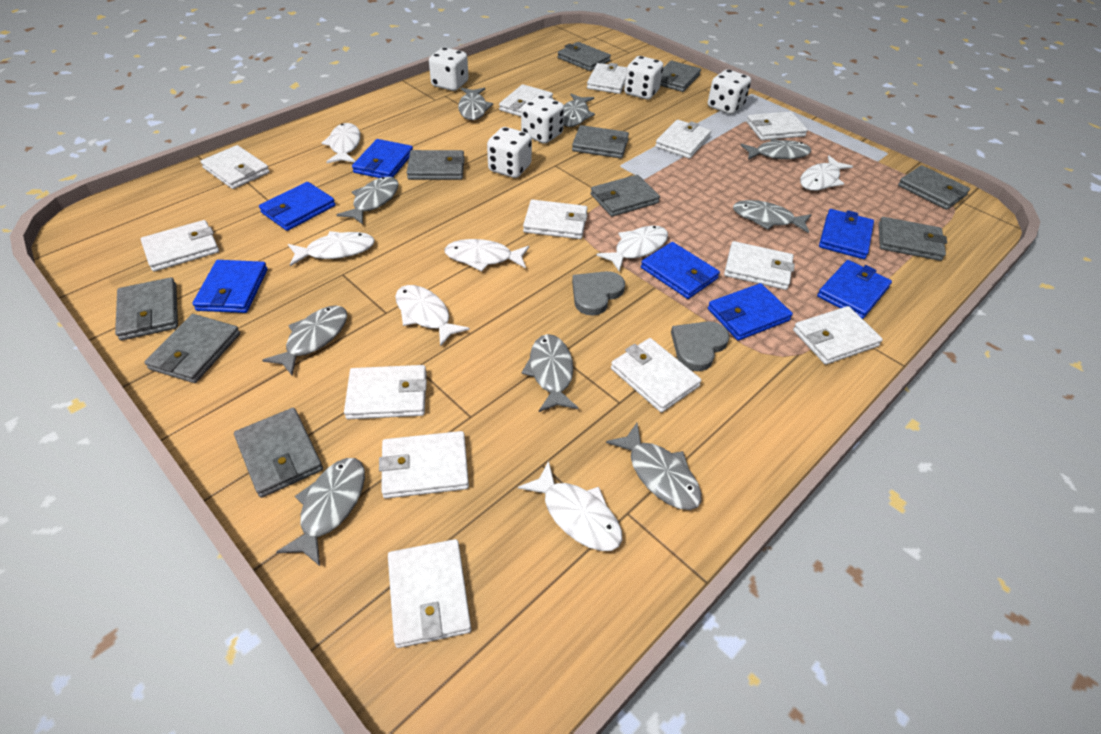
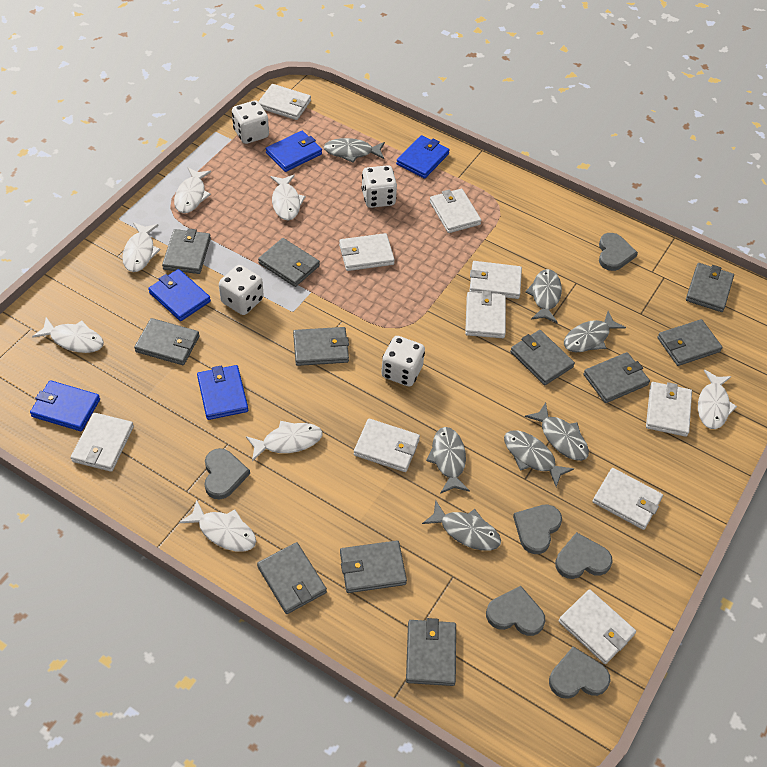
blue wallet: 7 -> 5
grey fish: 9 -> 7
grey heart: 2 -> 6
grey wallet: 10 -> 11
white dice: 5 -> 4
white wallet: 13 -> 10

